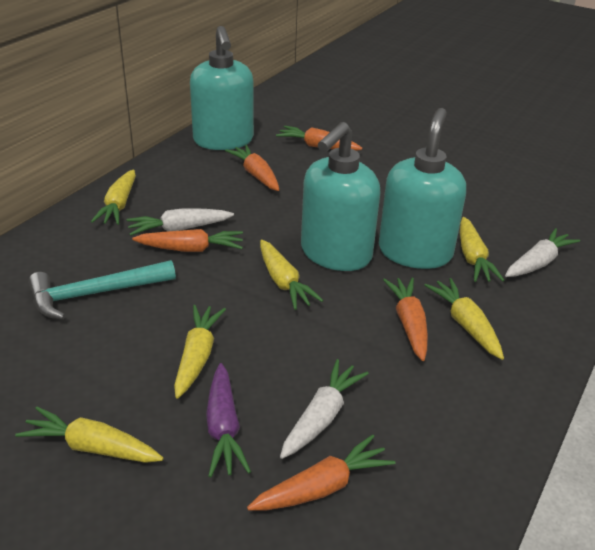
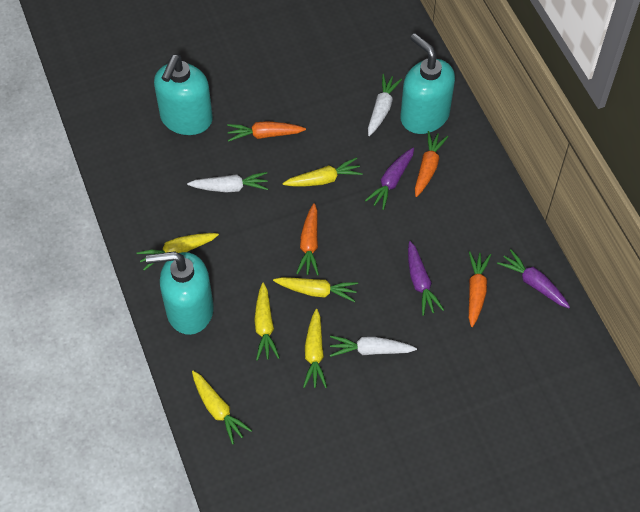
orange carrot: 5 -> 4
purple carrot: 1 -> 3
turquoise hammer: 1 -> 0

